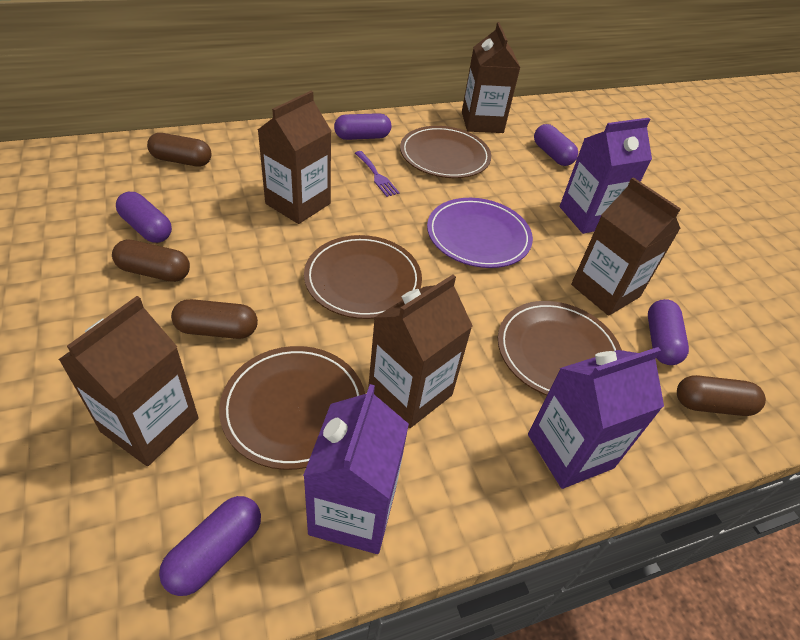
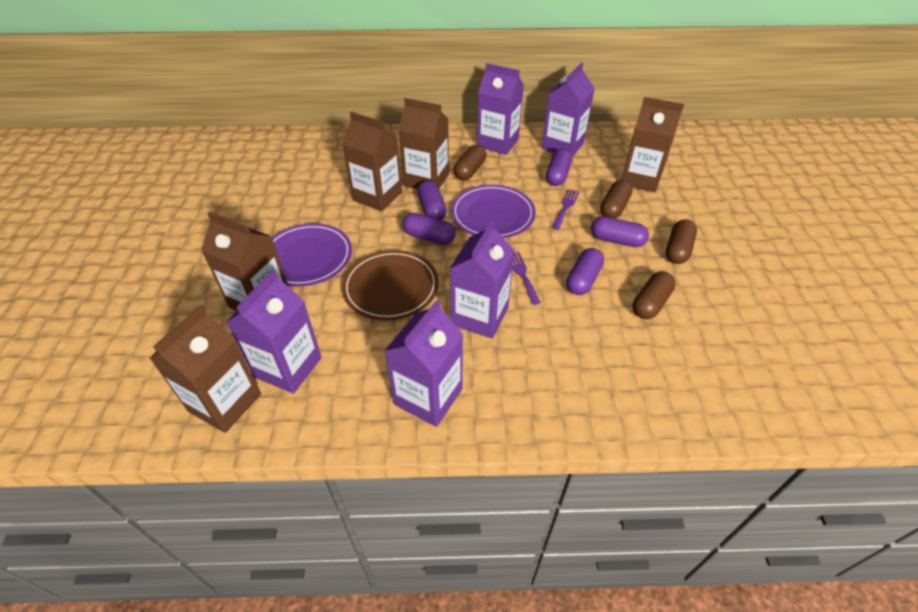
brown plate: 4 -> 1
purple carton: 3 -> 5
purple fork: 1 -> 2
purple plate: 1 -> 2

